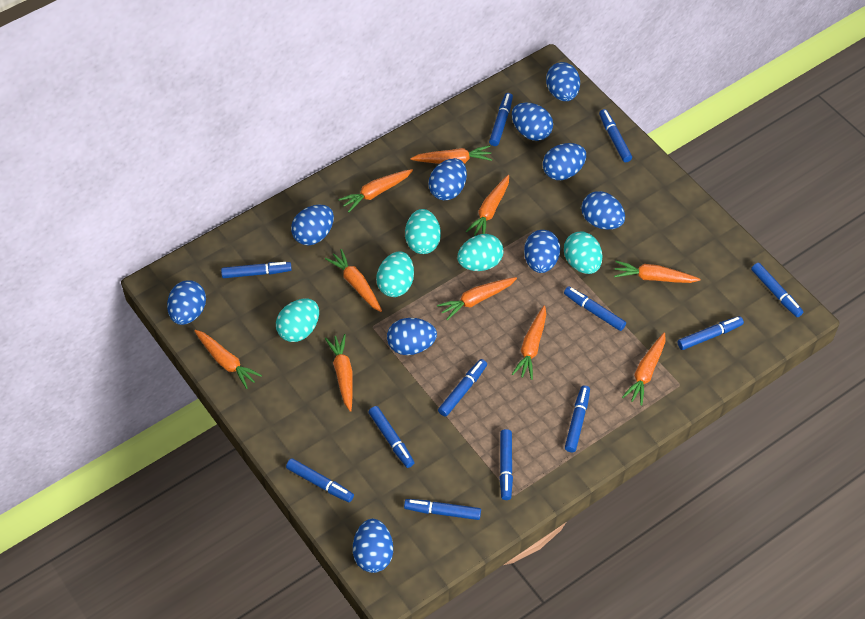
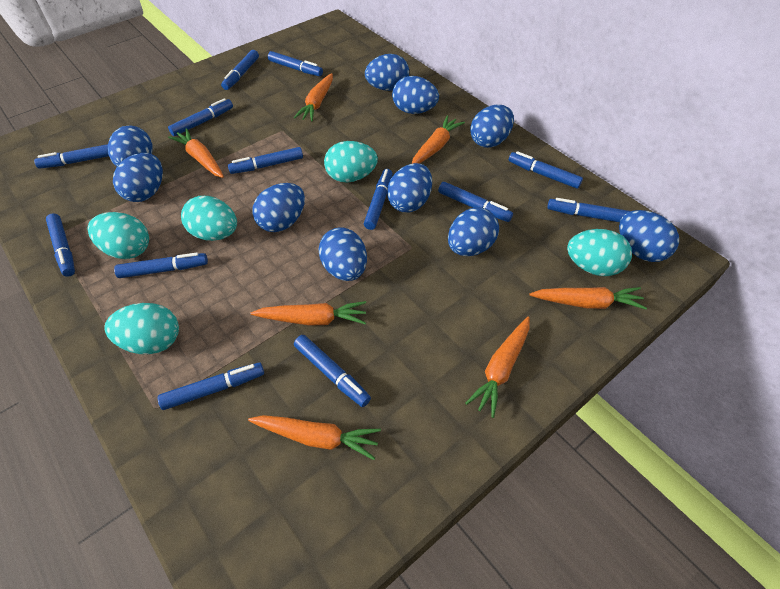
blue marker: 12 -> 13
orange carrot: 10 -> 7

